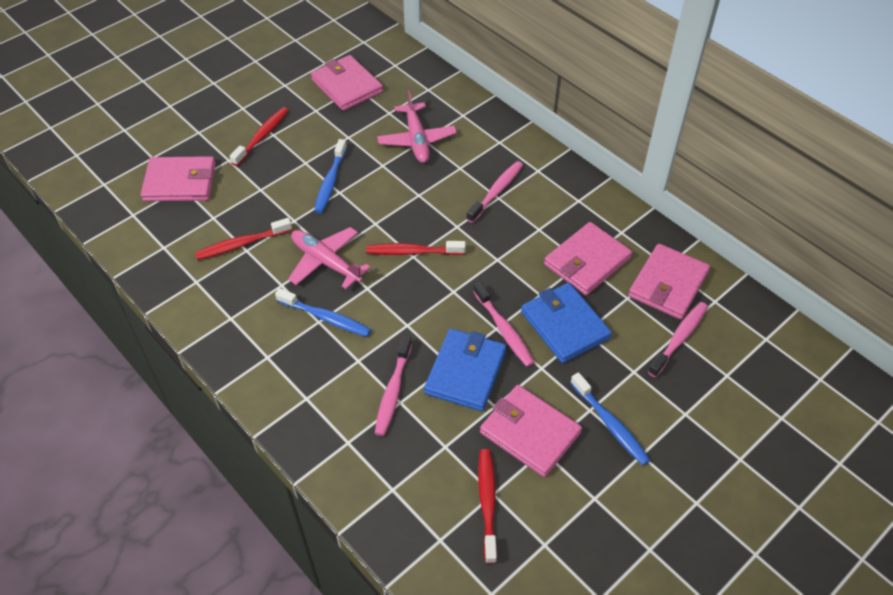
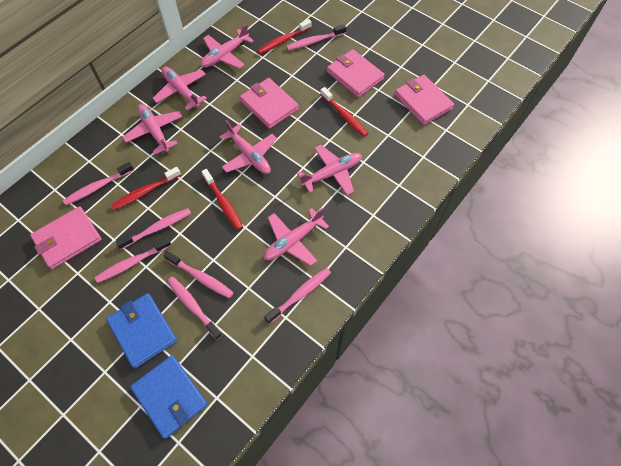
blue toothbrush: 3 -> 0
pink plane: 2 -> 6
pink toothbrush: 4 -> 7
pink wallet: 5 -> 4

